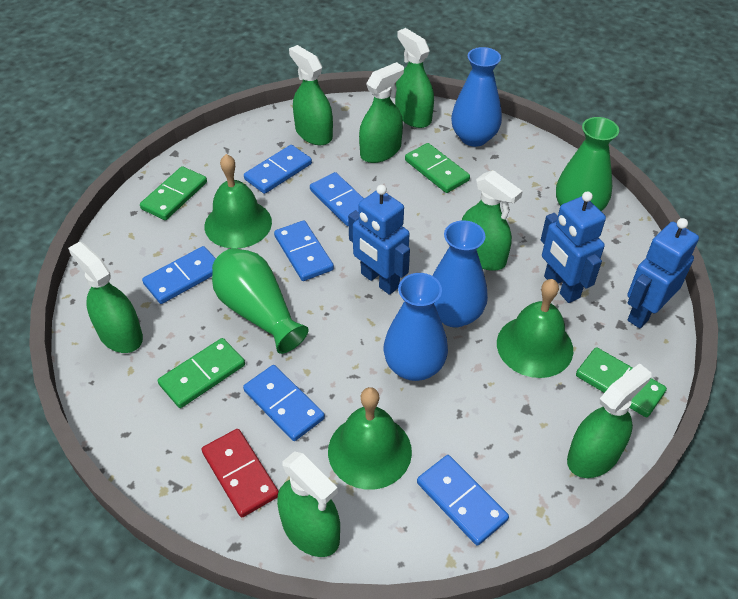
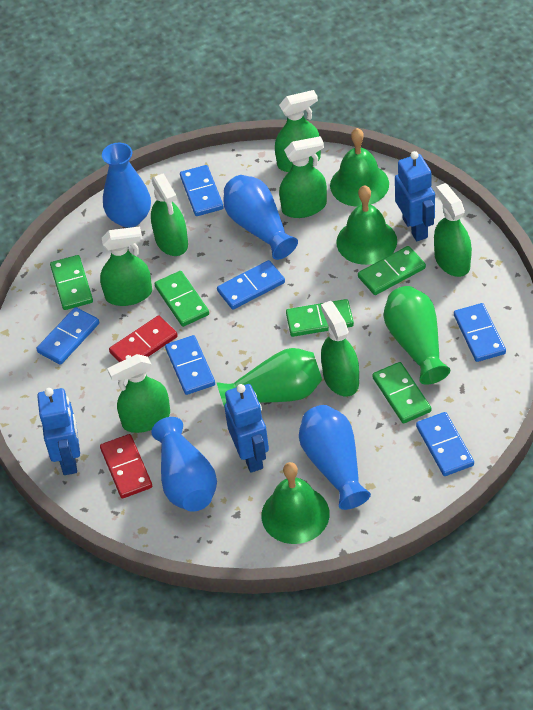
blue vase: 3 -> 4
green domino: 4 -> 5
red domino: 1 -> 2

